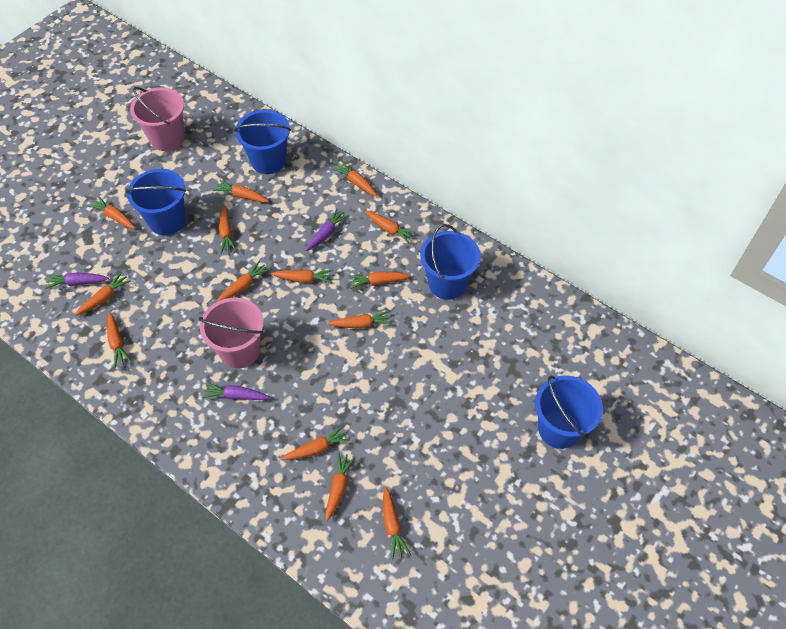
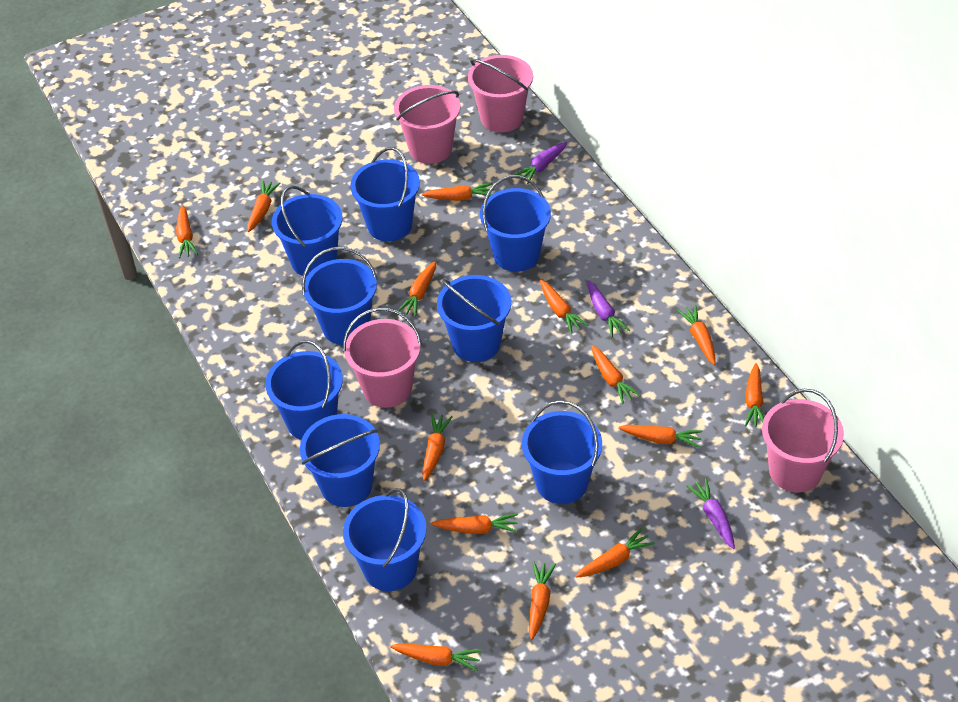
blue bucket: 4 -> 9
pink bucket: 2 -> 4

